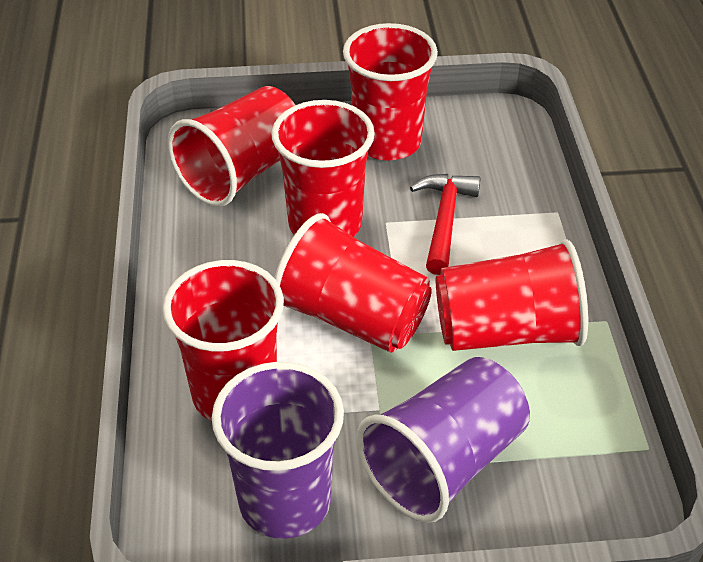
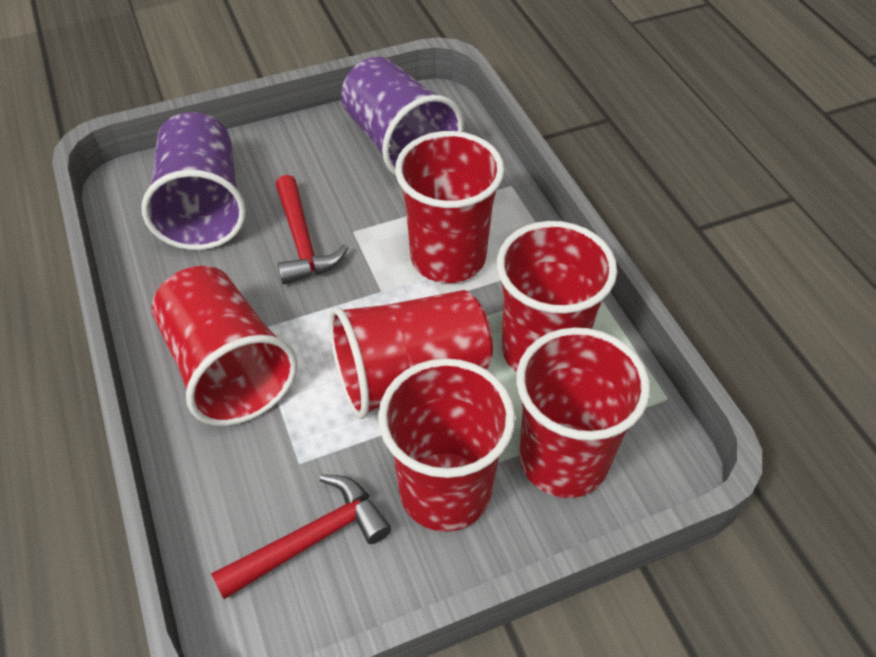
red hammer: 1 -> 2

